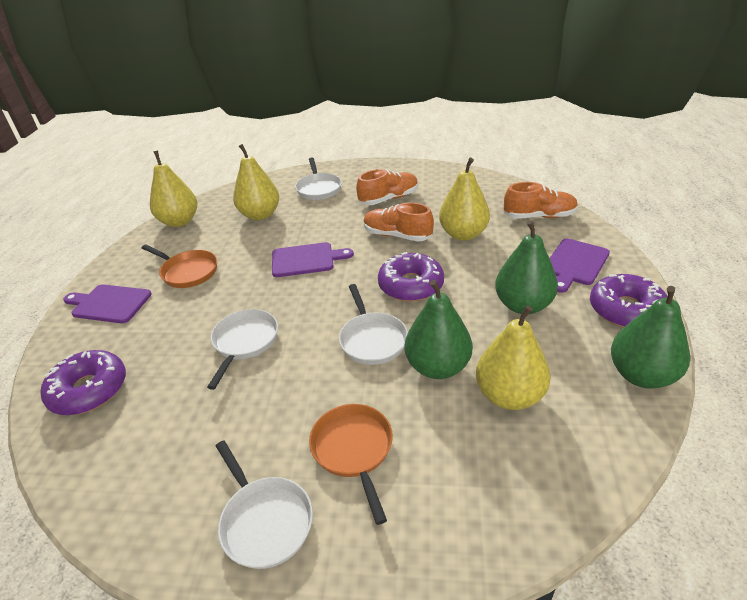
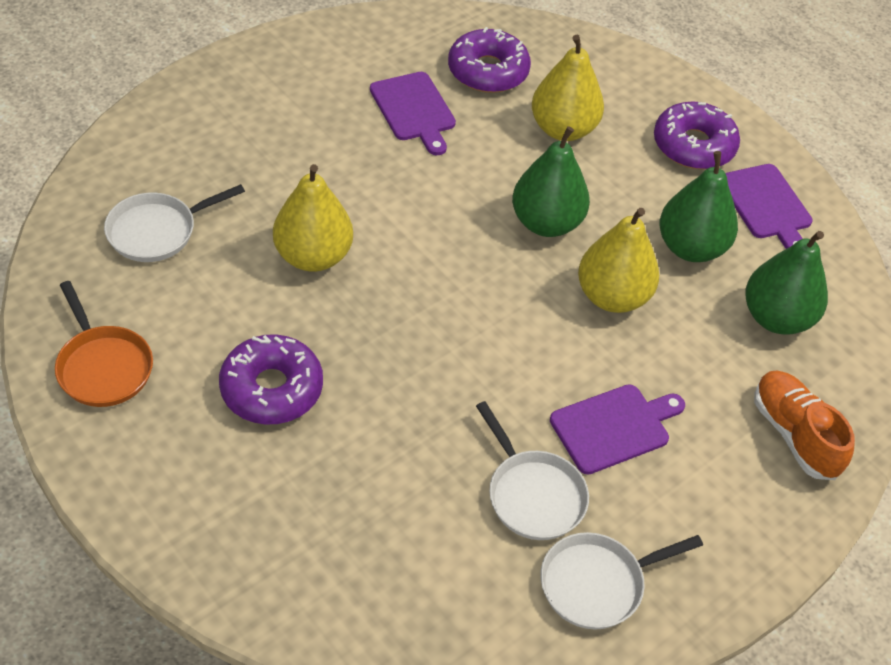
orange pan: 2 -> 1
orange shoe: 3 -> 1
white pan: 4 -> 3
yellow pear: 4 -> 3

